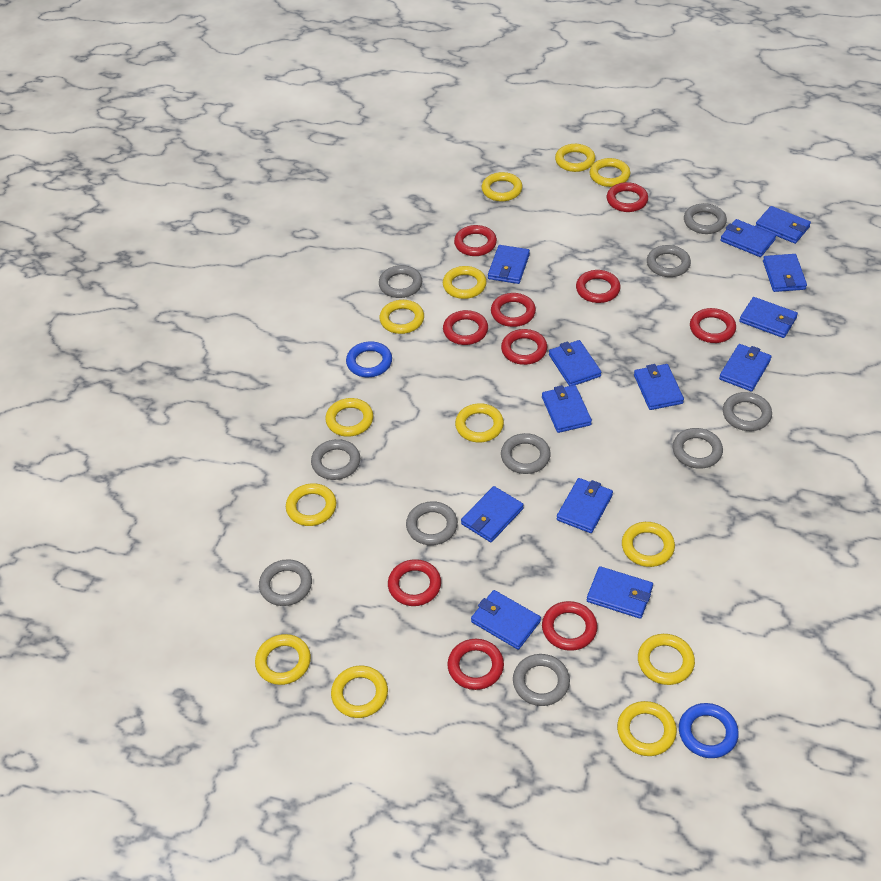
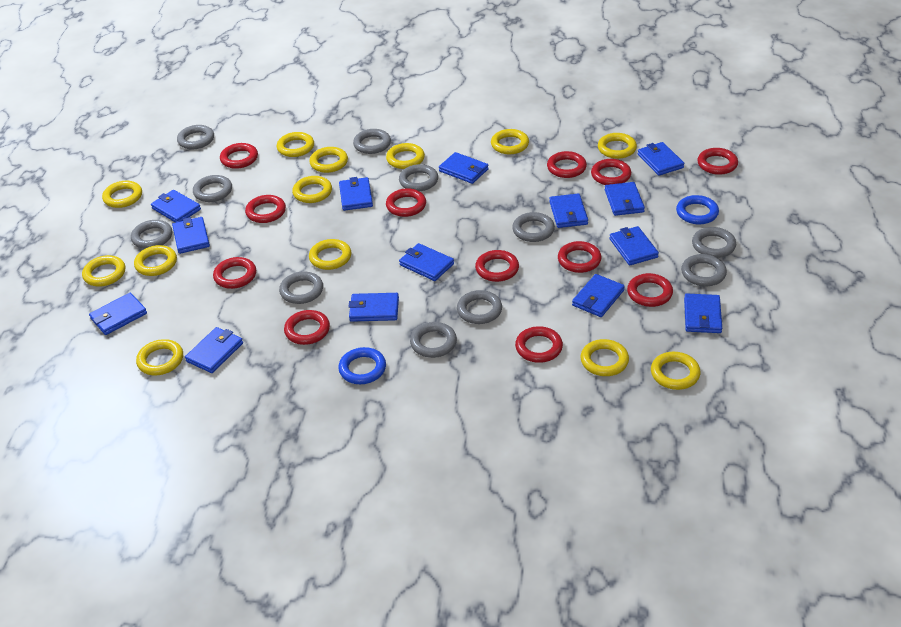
blue wallet: 13 -> 14
grey ring: 10 -> 11
red ring: 10 -> 12

